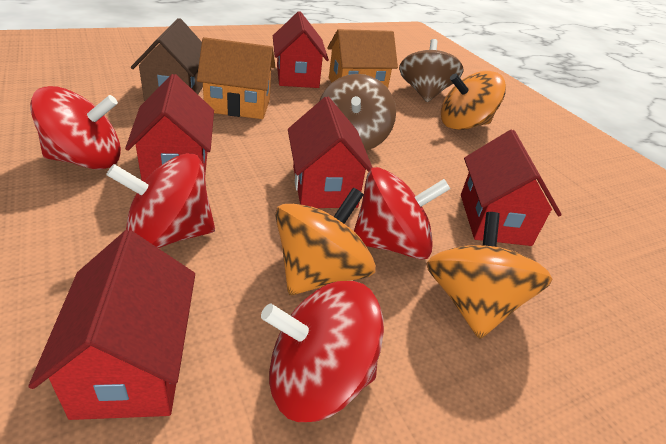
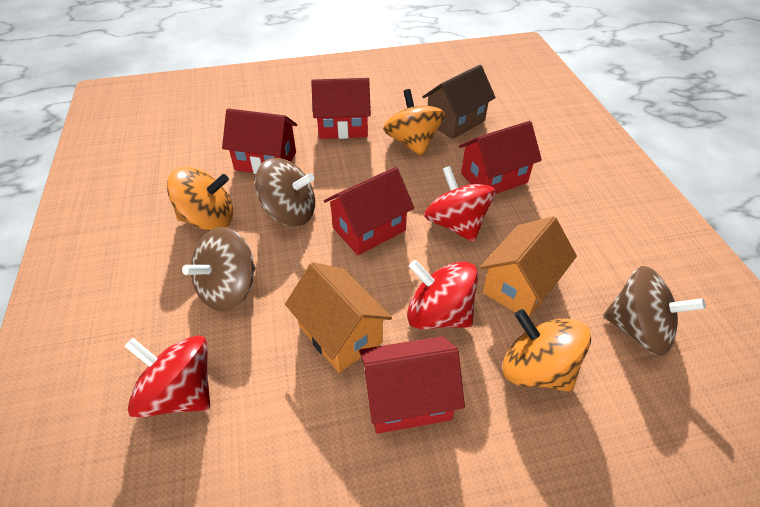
brown spinning top: 2 -> 3
red spinning top: 4 -> 3

